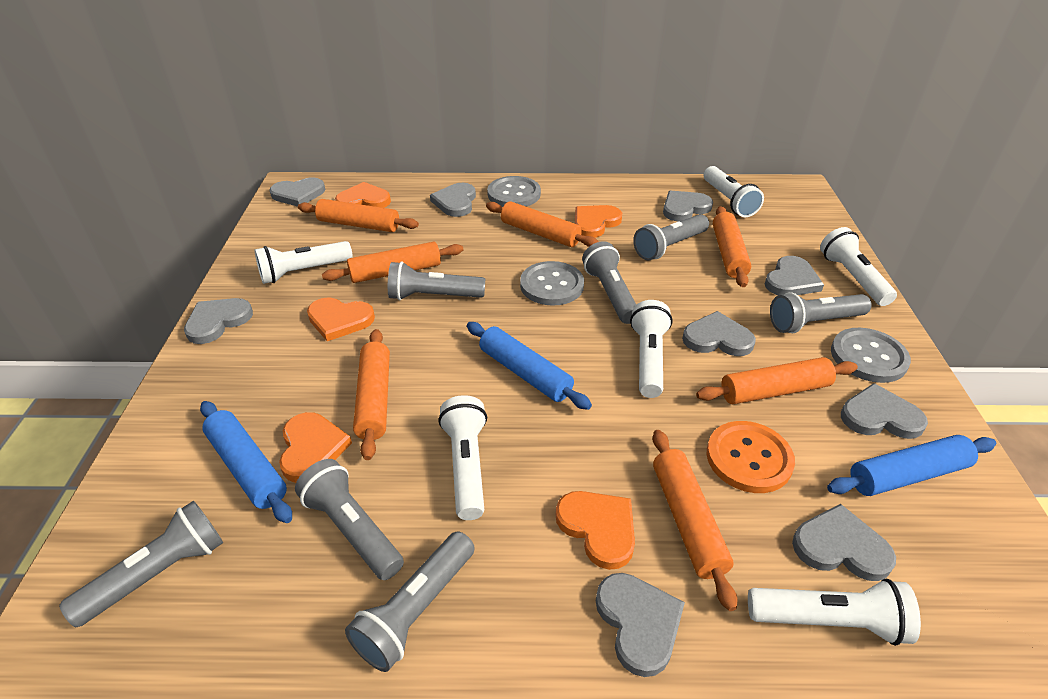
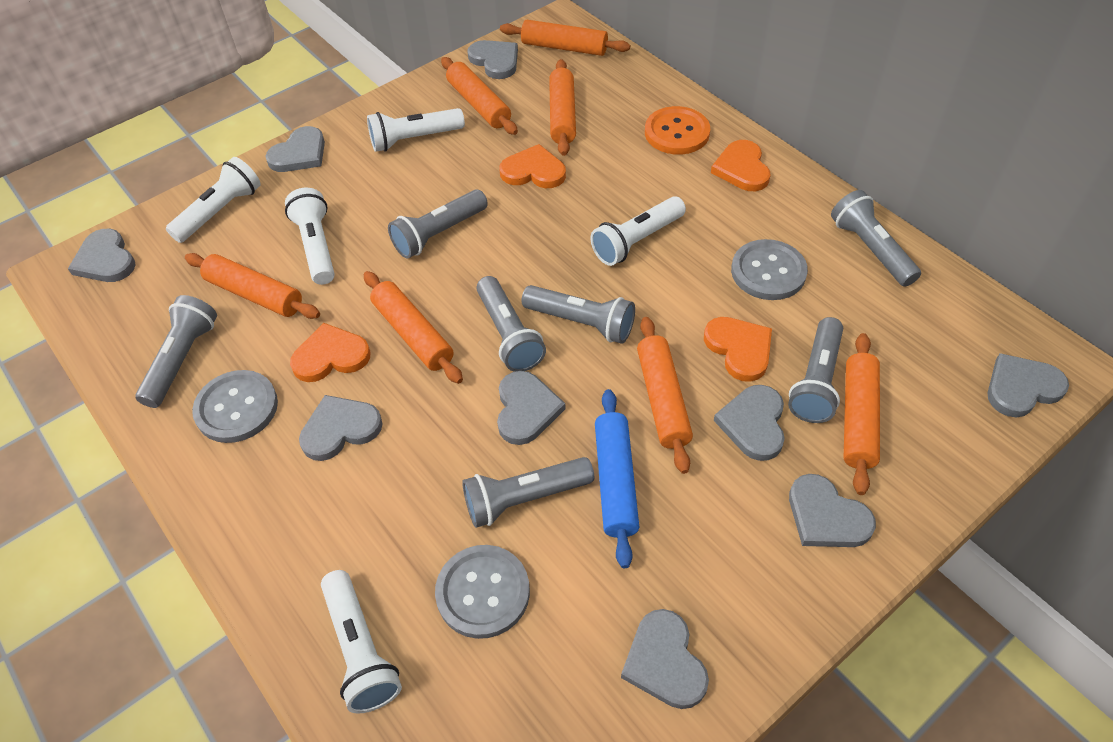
blue rolling pin: 3 -> 1
orange heart: 5 -> 4
white flashlight: 6 -> 5

